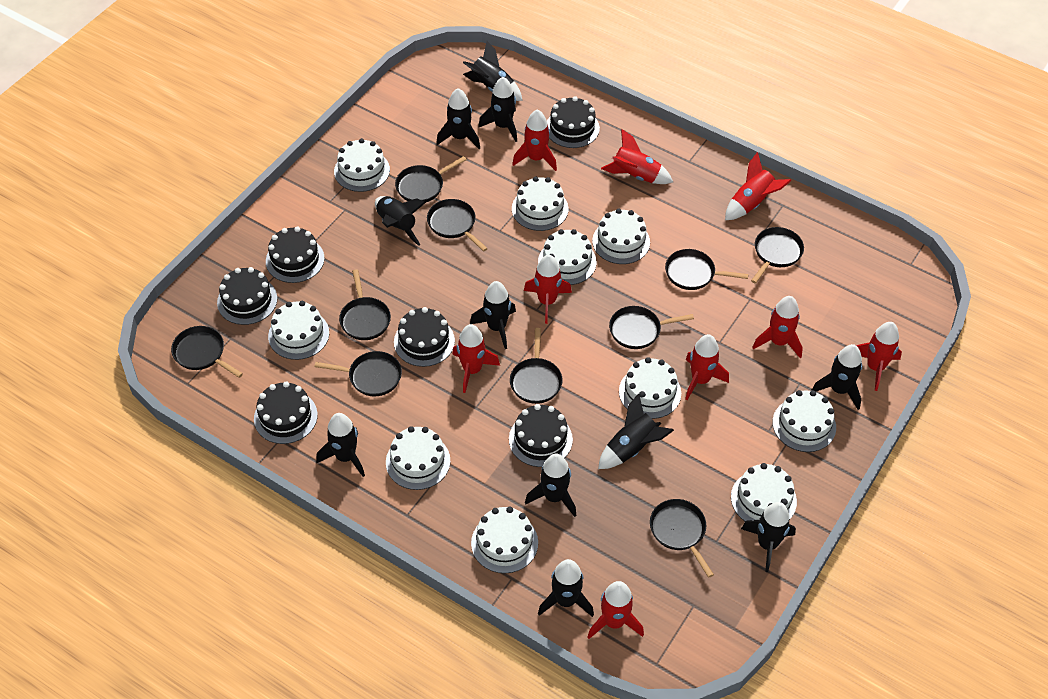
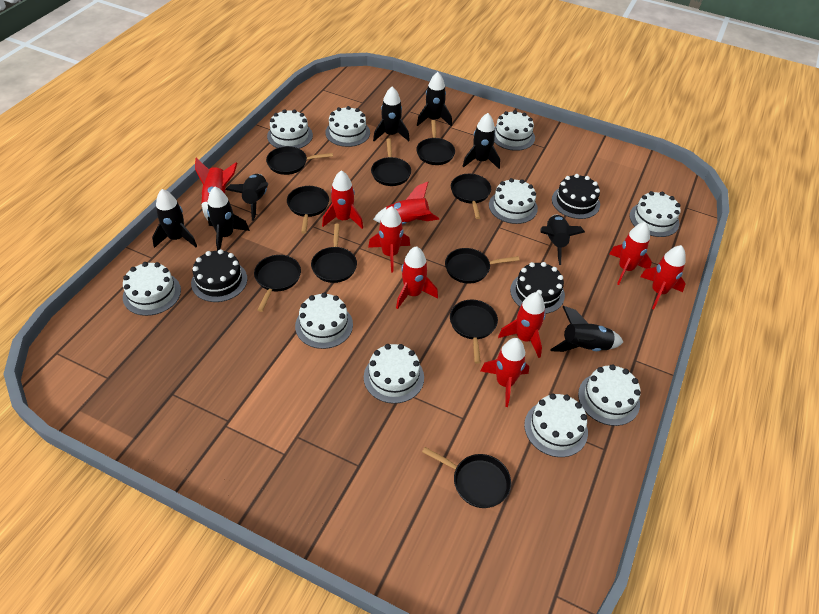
black cake: 6 -> 3
black rocket: 11 -> 8

